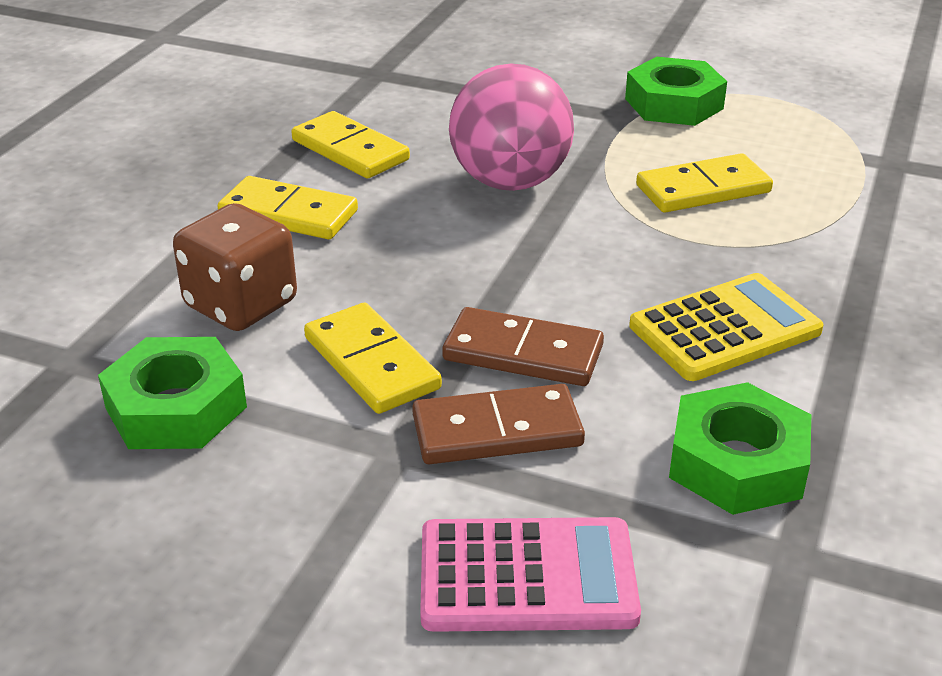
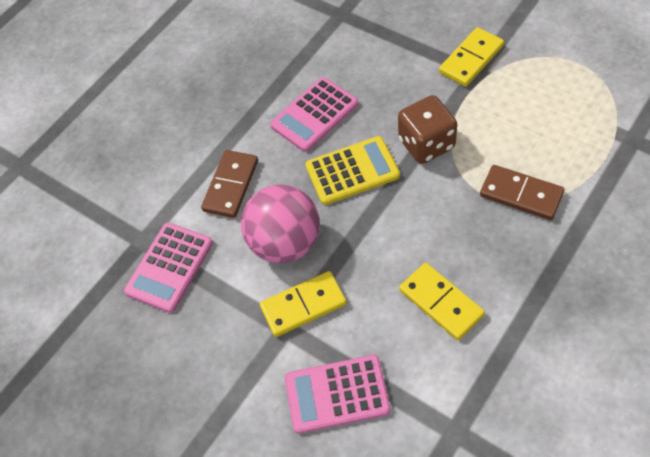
green nut: 3 -> 0
pink calculator: 1 -> 3
yellow domino: 4 -> 3

